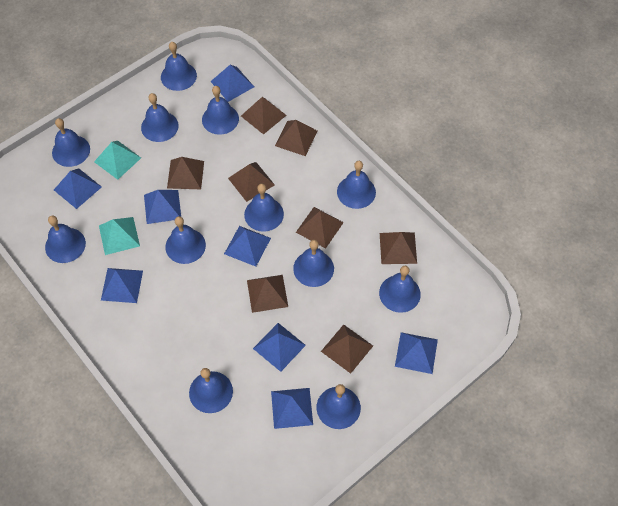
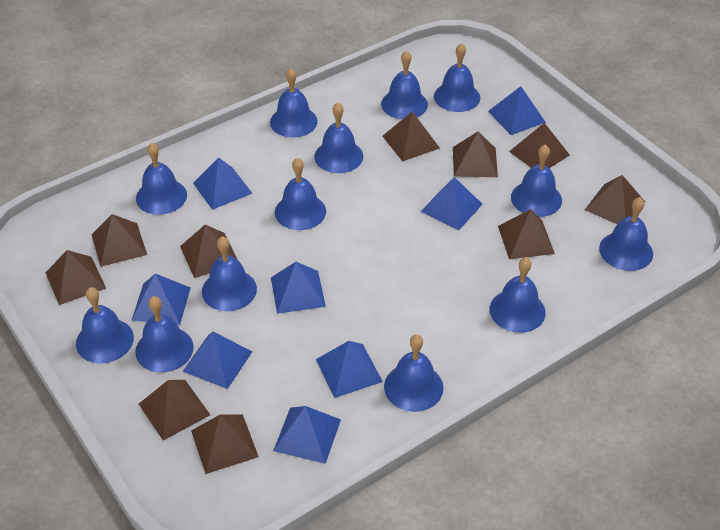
blue bell: 12 -> 13
brown pyramid: 8 -> 10
turquoise pyramid: 2 -> 0

